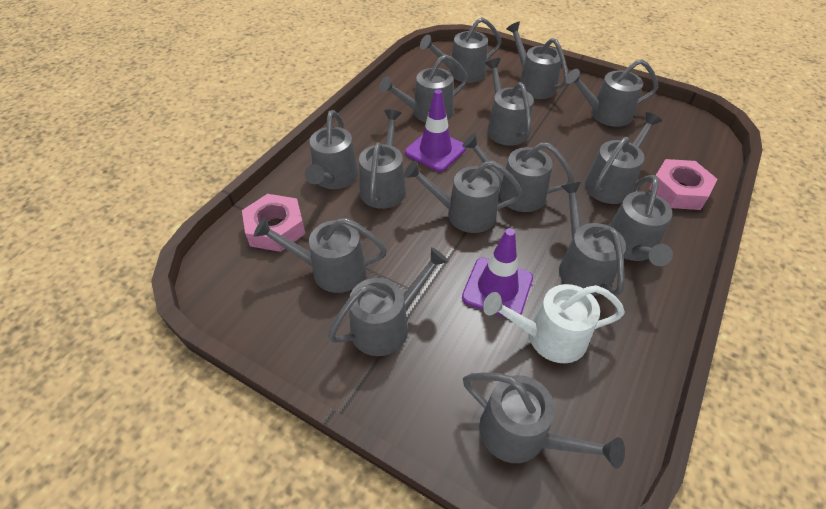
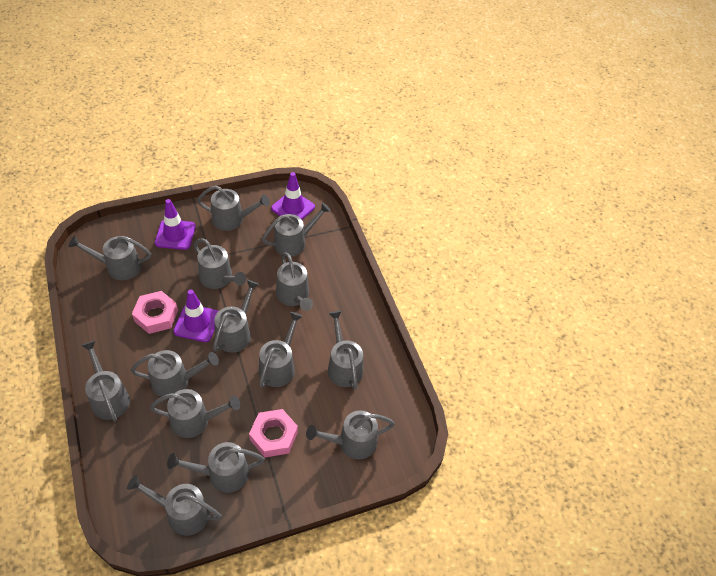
grey watering can: 15 -> 14
purple traffic cone: 2 -> 3
white watering can: 1 -> 0

